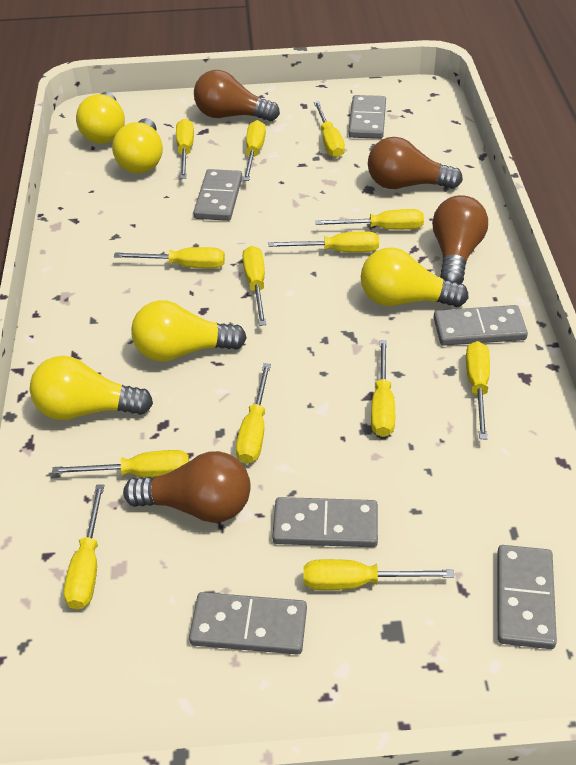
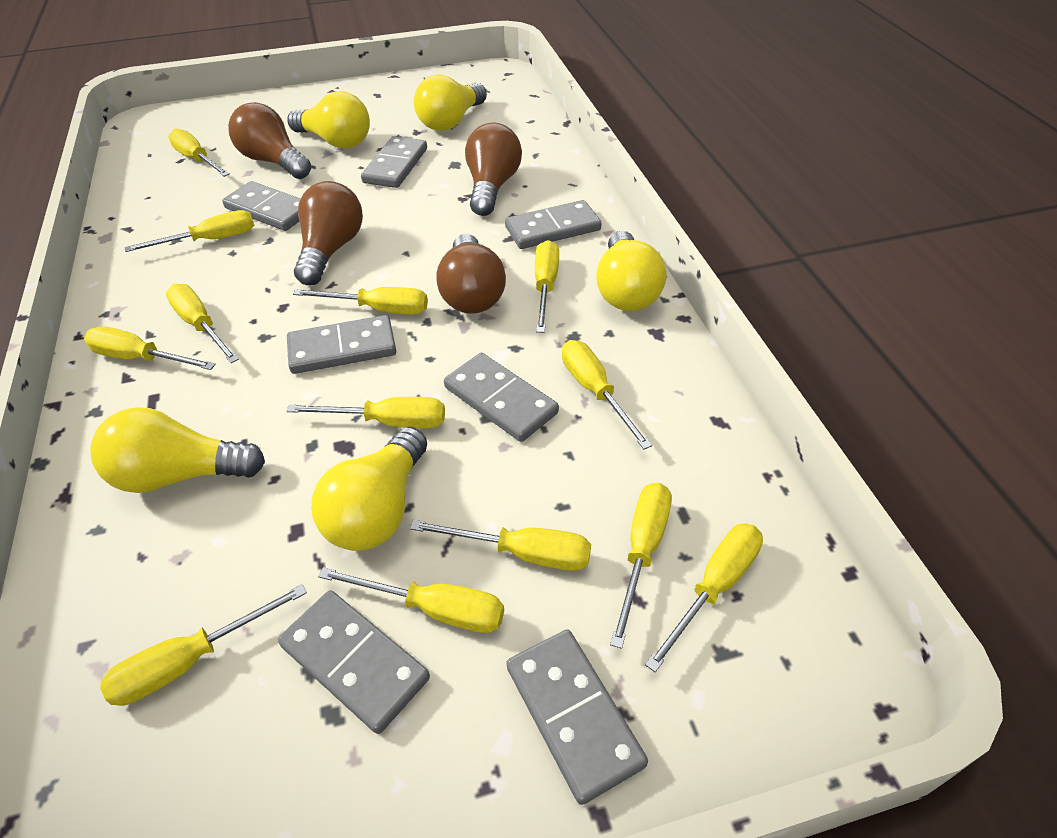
grey domino: 6 -> 7

